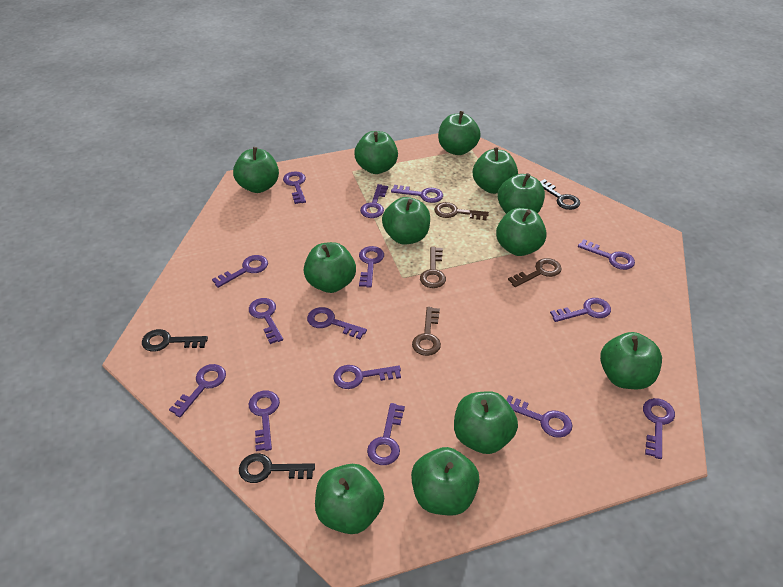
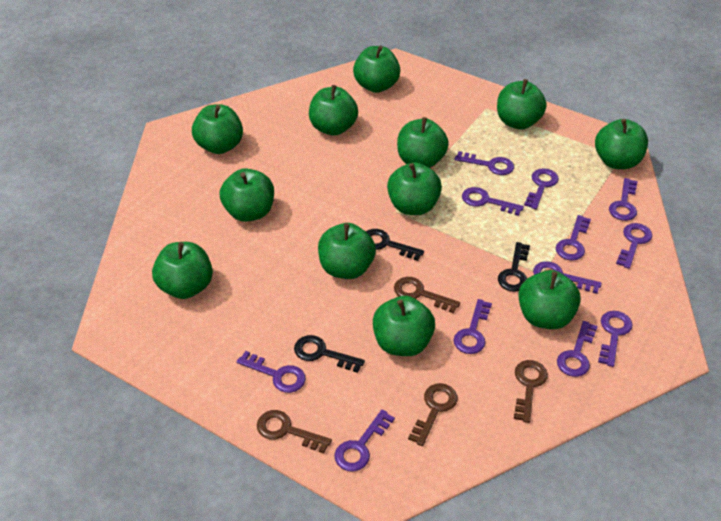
purple key: 15 -> 12

